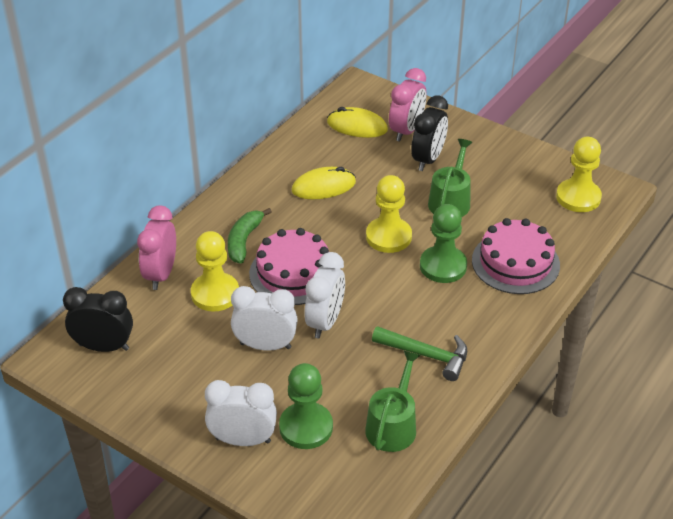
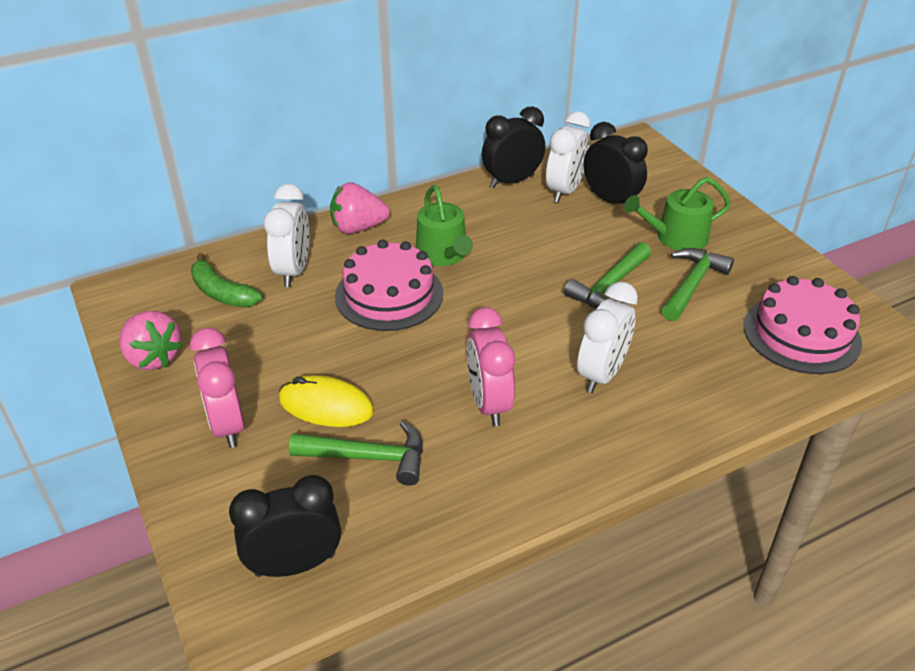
black clock: 2 -> 3
green hammer: 1 -> 3
green pawn: 2 -> 0
pink strawberry: 0 -> 2
yellow mouse: 2 -> 1
yellow pawn: 3 -> 0

